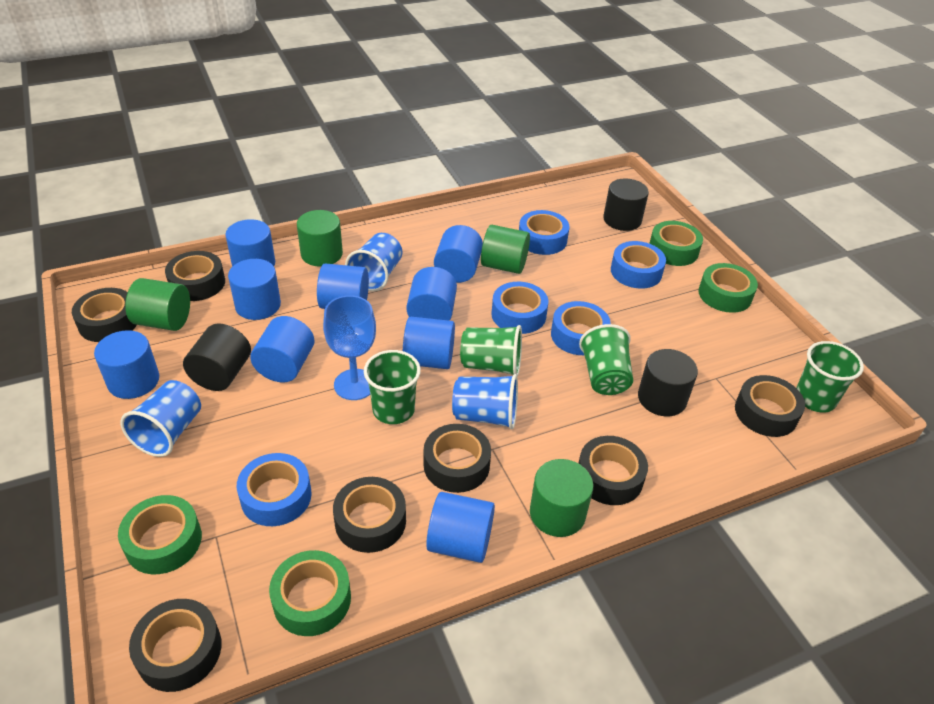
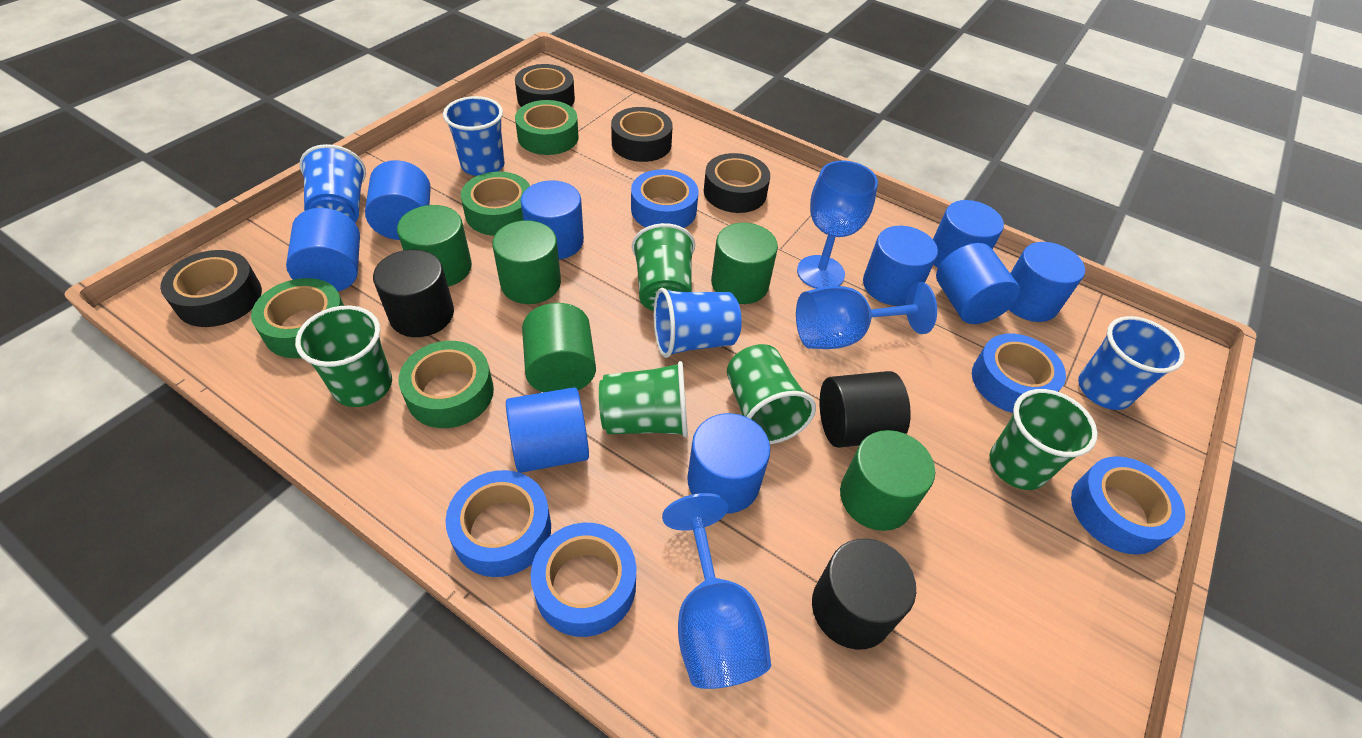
black tape: 7 -> 4
blue cup: 3 -> 4
blue goblet: 1 -> 3
green cup: 4 -> 5
green cylinder: 4 -> 5

